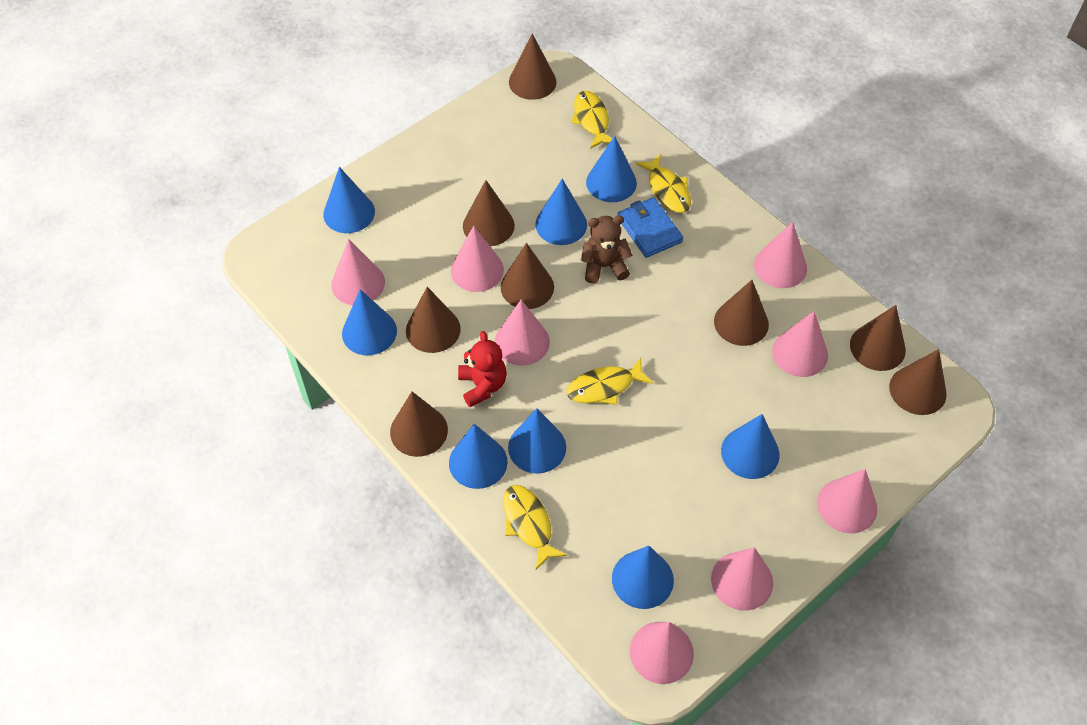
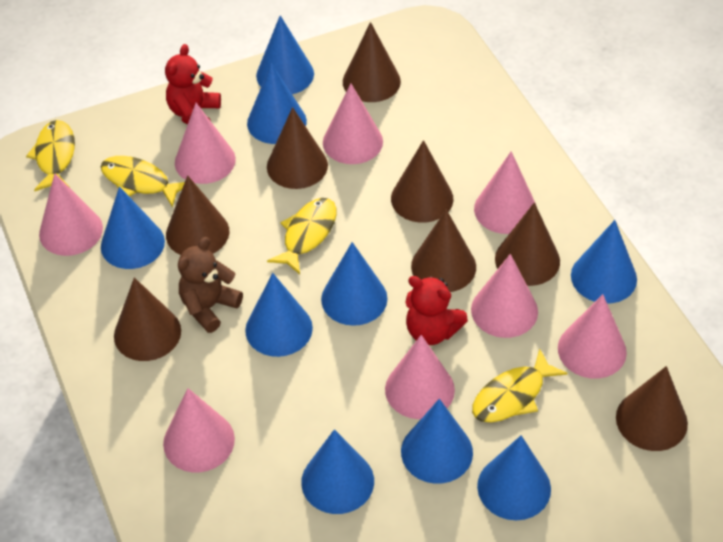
blue cone: 8 -> 9
blue wallet: 1 -> 0
red teddy bear: 1 -> 2

